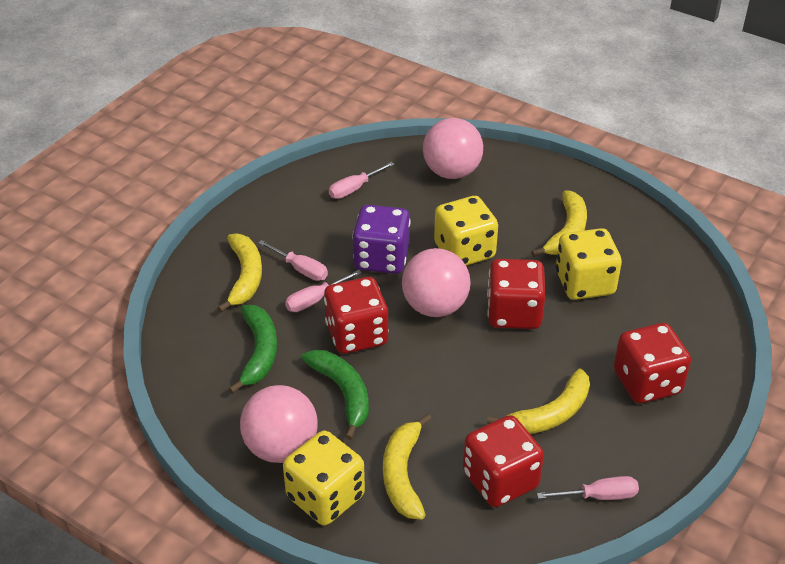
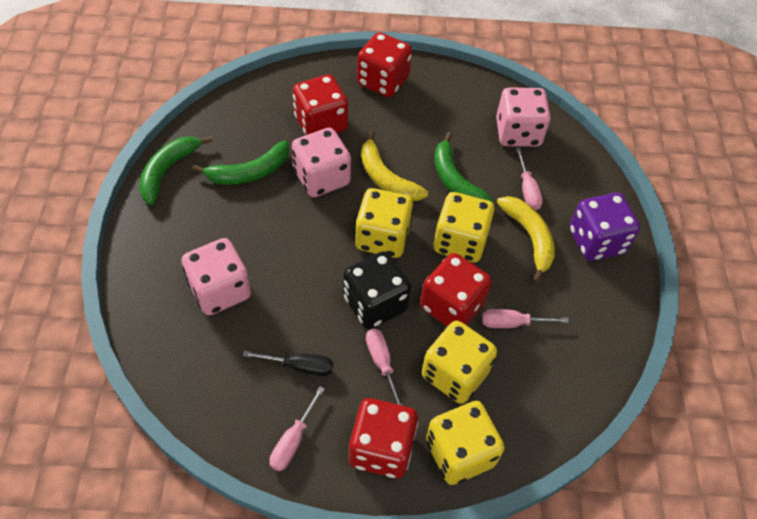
black dice: 0 -> 1
black screwdriver: 0 -> 1
green banana: 2 -> 3
pink ball: 3 -> 0
pink dice: 0 -> 3
yellow banana: 4 -> 2
yellow dice: 3 -> 4

